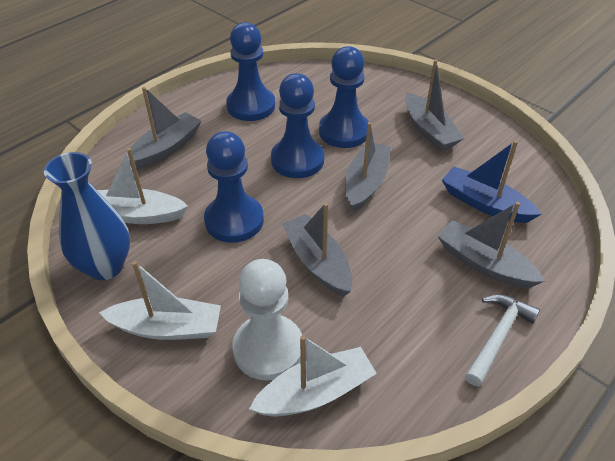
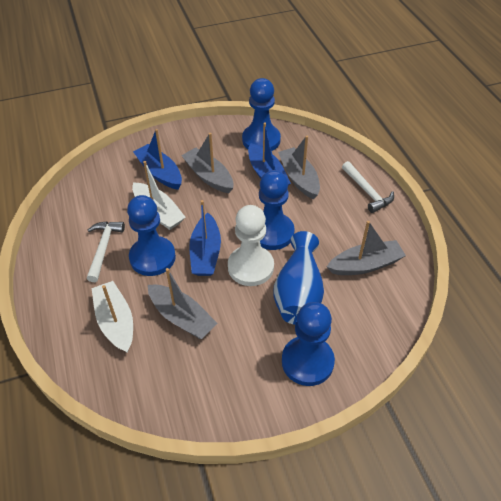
blue boat: 1 -> 3
grey boat: 5 -> 4
white boat: 3 -> 2
white hammer: 1 -> 2

